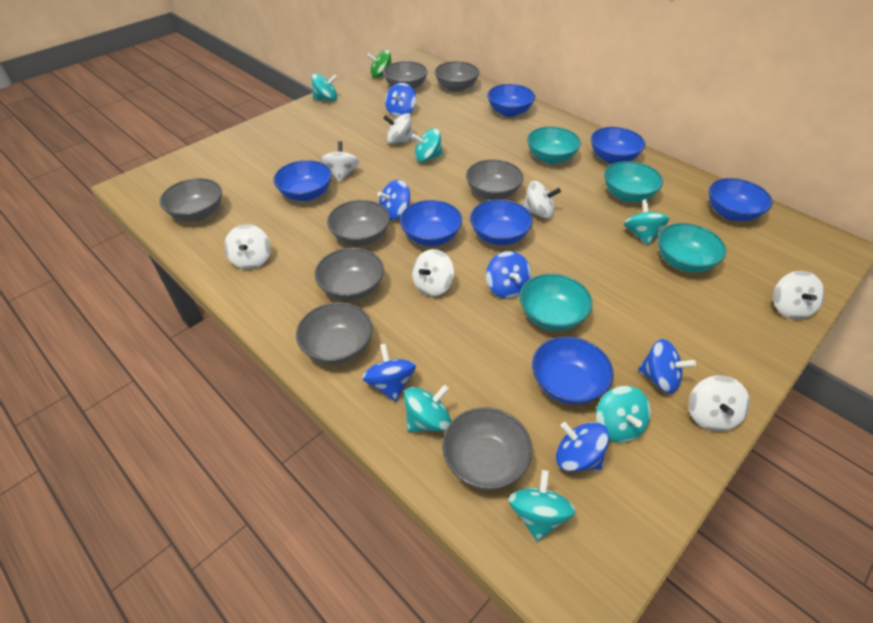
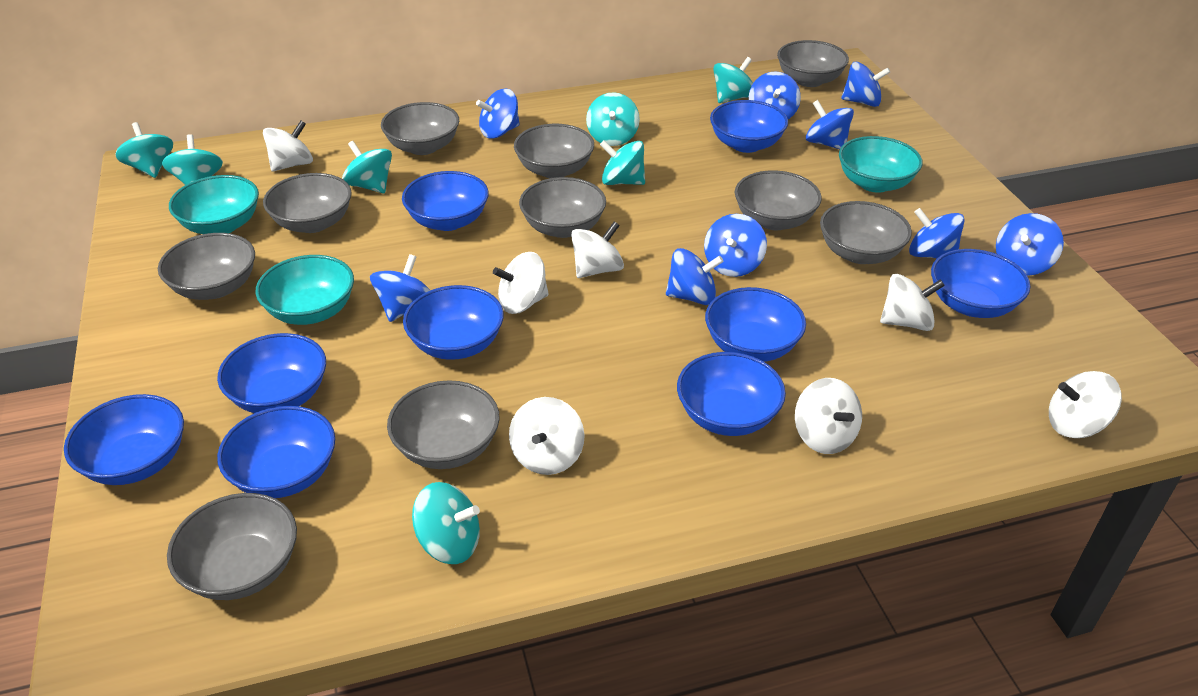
blue bowl: 7 -> 9
blue spinning top: 6 -> 9
green spinning top: 1 -> 0
grey bowl: 8 -> 10
turquoise bowl: 4 -> 3
turquoise spinning top: 6 -> 7

